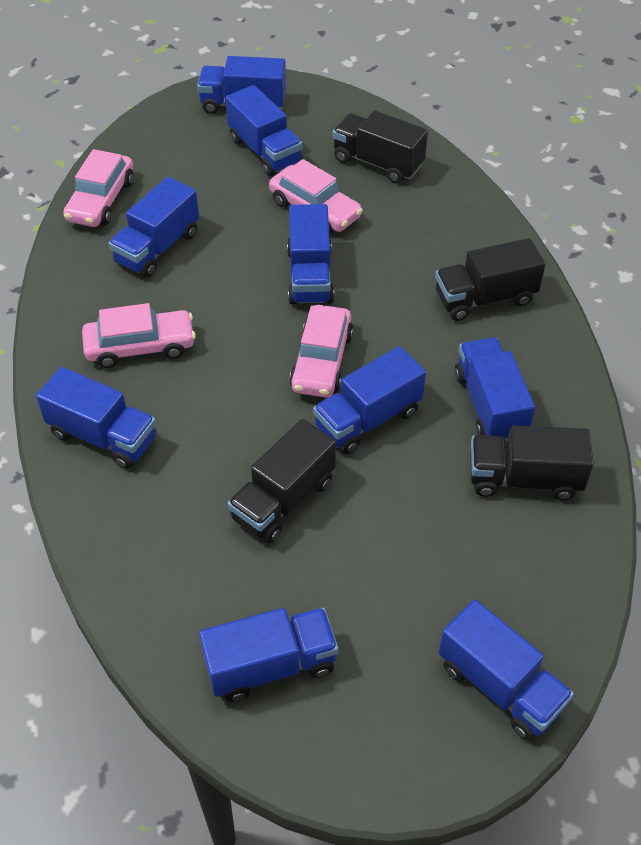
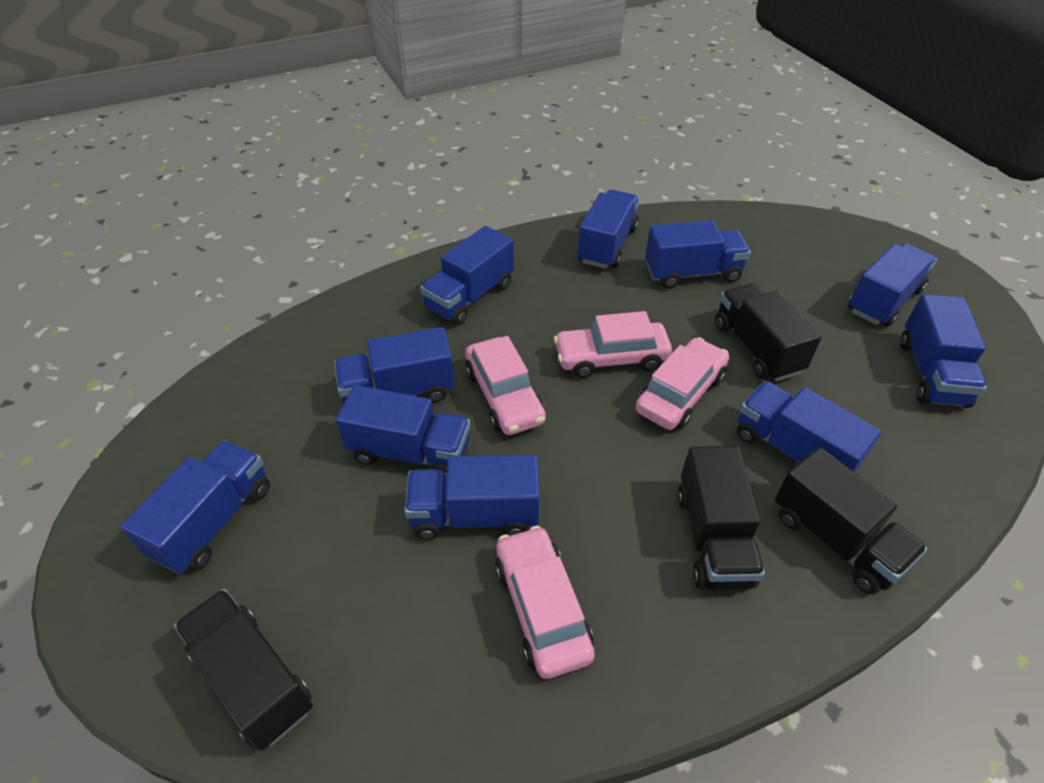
blue truck: 9 -> 10

